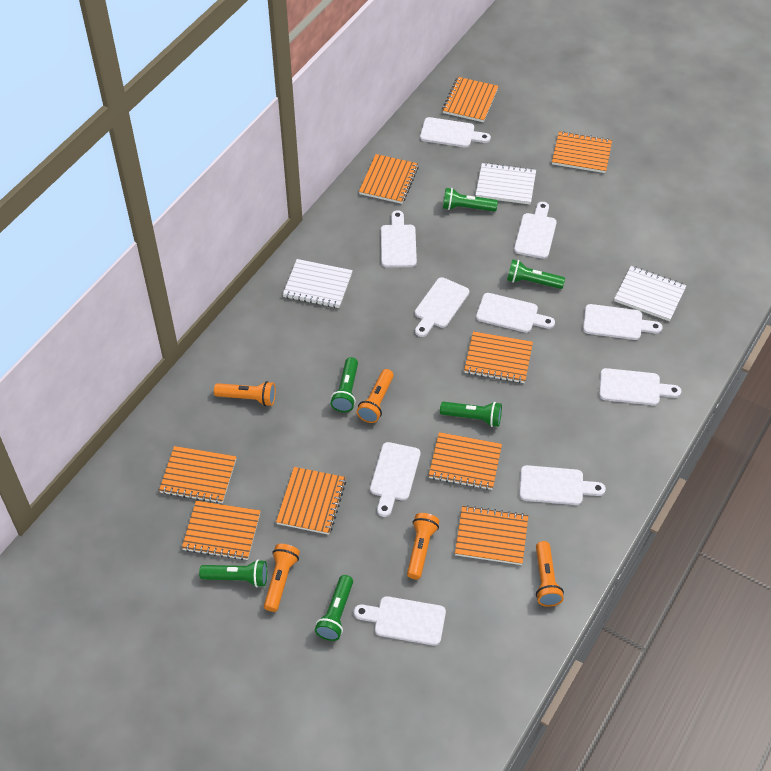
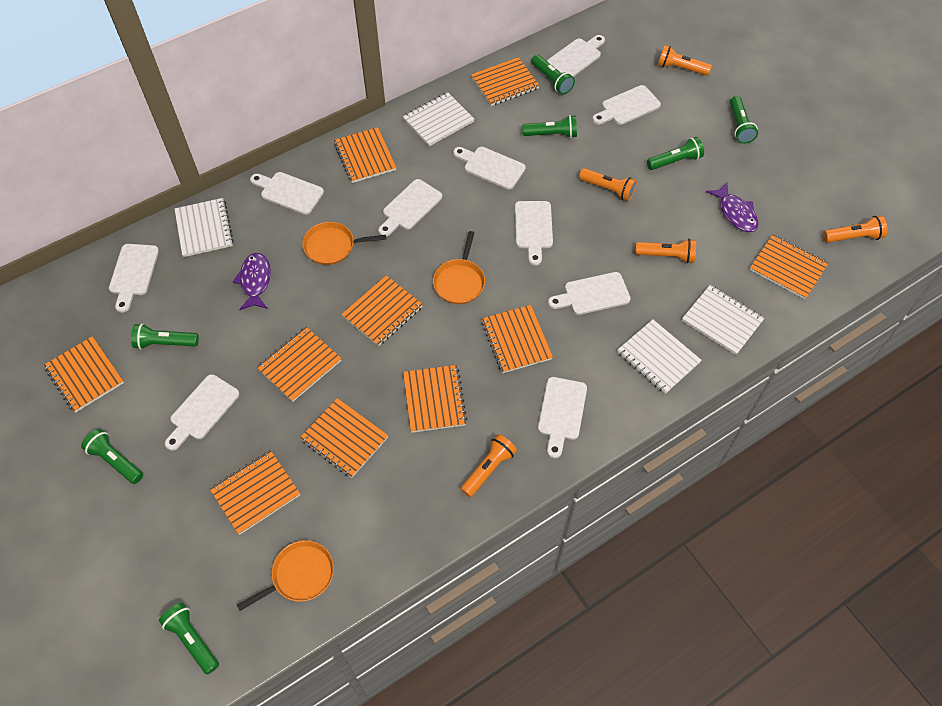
green flashlight: 6 -> 7
orange notebook: 9 -> 10
orange pan: 0 -> 3
purple fish: 0 -> 2
white notebook: 3 -> 4

